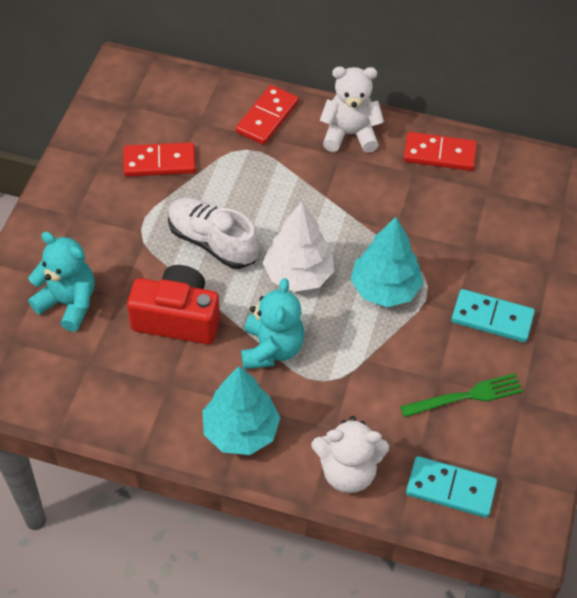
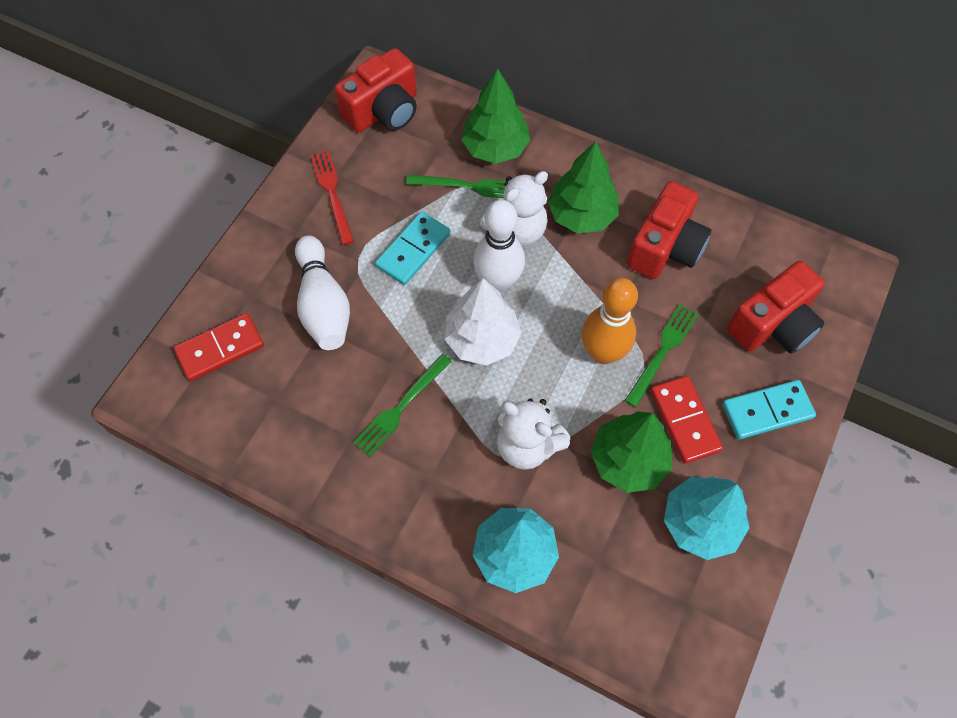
green fork: 1 -> 3
green tree: 0 -> 3
orange bowling pin: 0 -> 1
red camera: 1 -> 3
red domino: 3 -> 2
red fork: 0 -> 1
turquoise teddy bear: 2 -> 0
white bowling pin: 0 -> 2
white shoe: 1 -> 0

